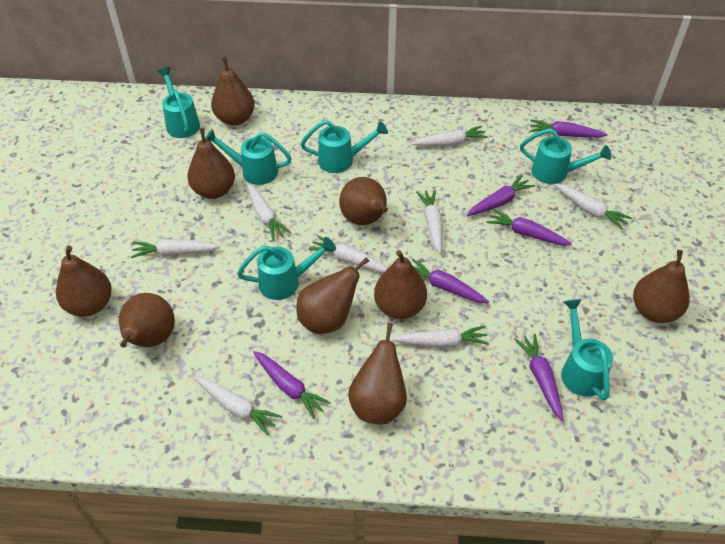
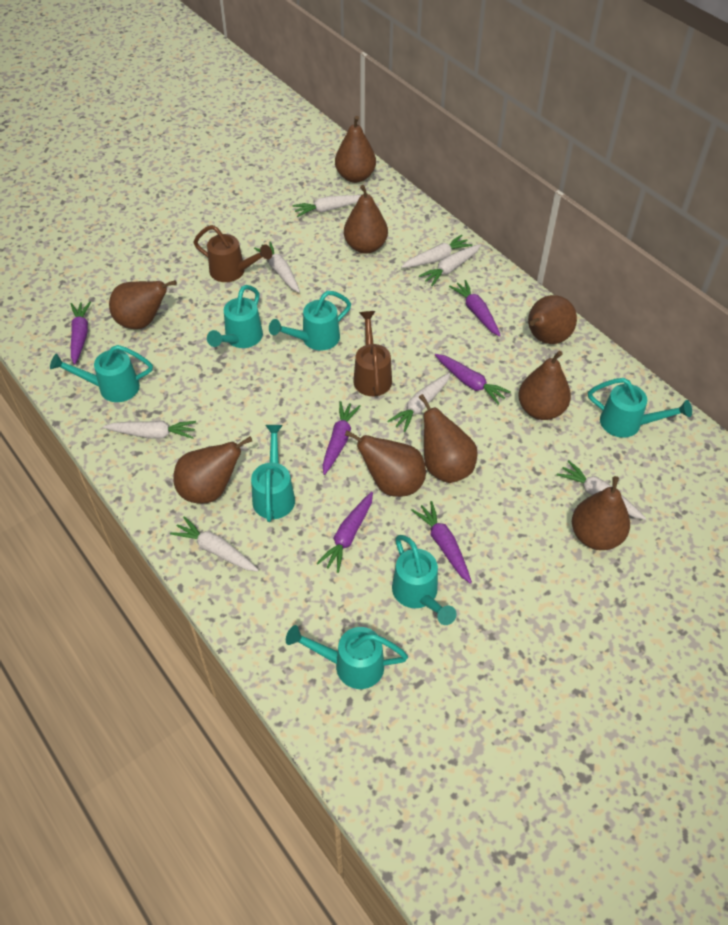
brown watering can: 0 -> 2
turquoise watering can: 6 -> 7

